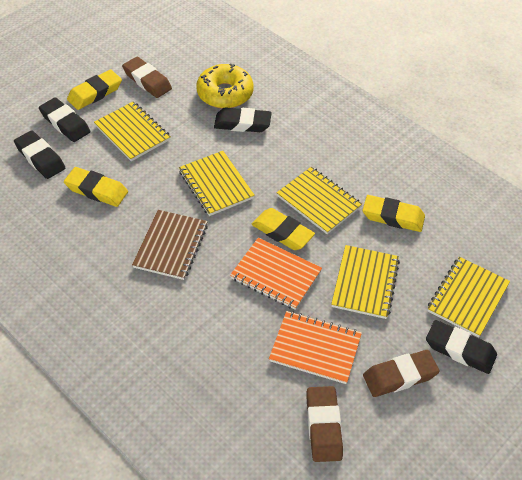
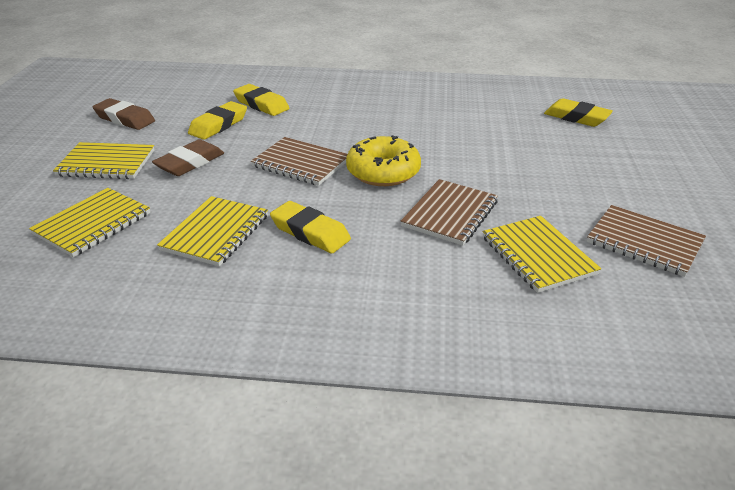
black eraser: 4 -> 0
brown eraser: 3 -> 2
brown notebook: 1 -> 3
orange notebook: 2 -> 0
yellow notebook: 5 -> 4

